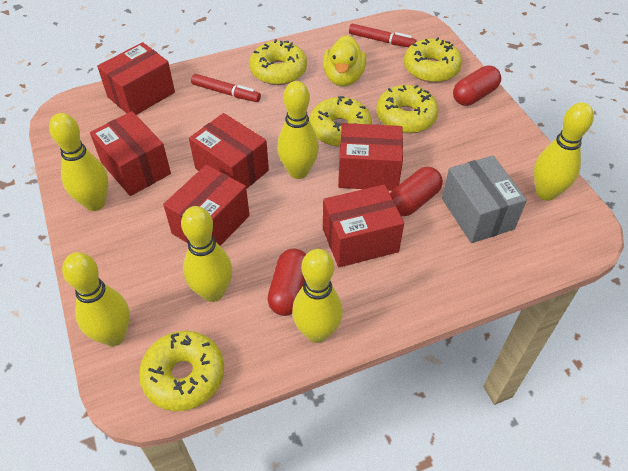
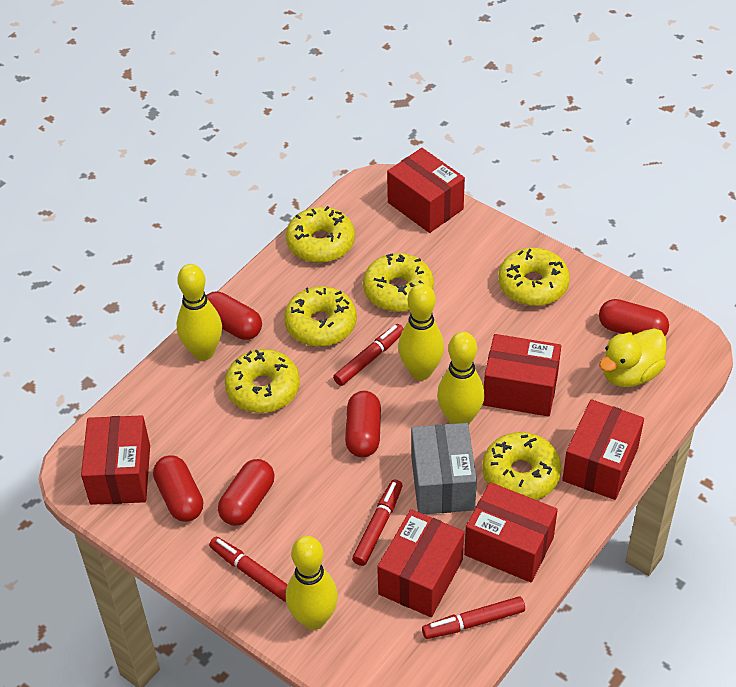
red capsule: 3 -> 5
red marker: 2 -> 4
yellow bowling pin: 6 -> 4
yellow donut: 5 -> 6

